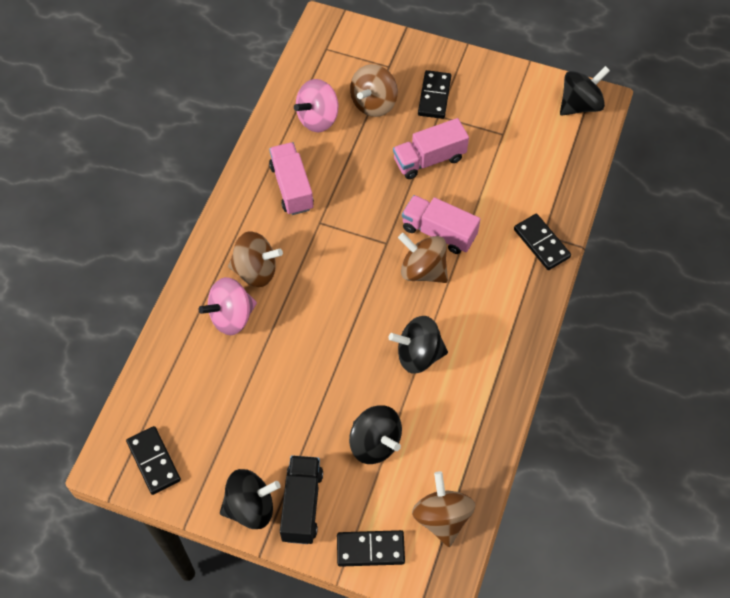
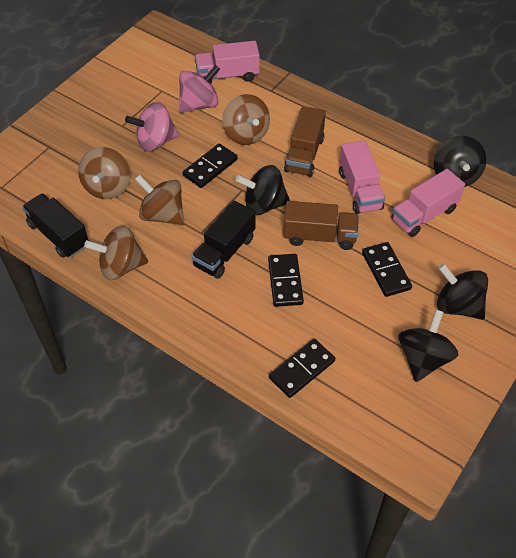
black truck: 1 -> 2
brown truck: 0 -> 2

